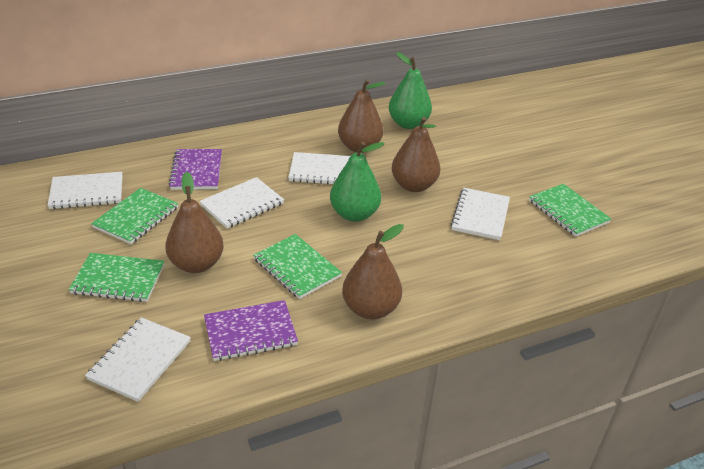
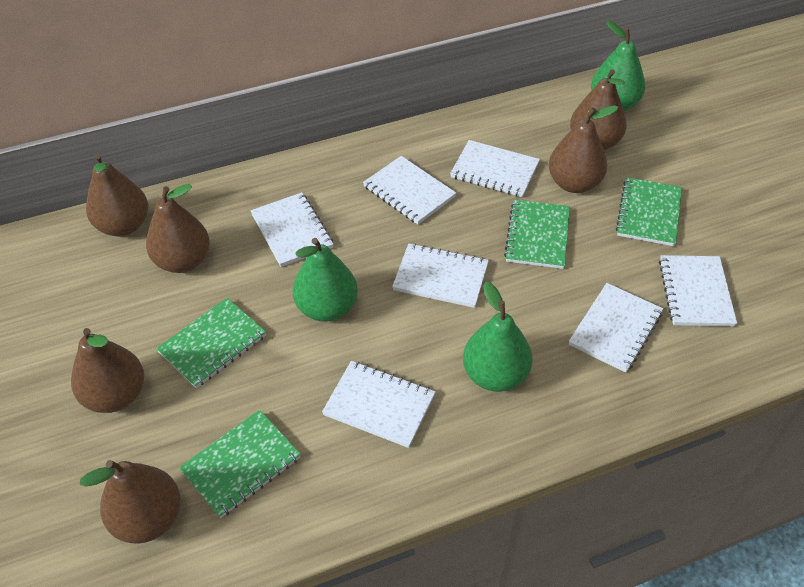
brown pear: 4 -> 6
green pear: 2 -> 3
purple notebook: 2 -> 0
white notebook: 5 -> 7

